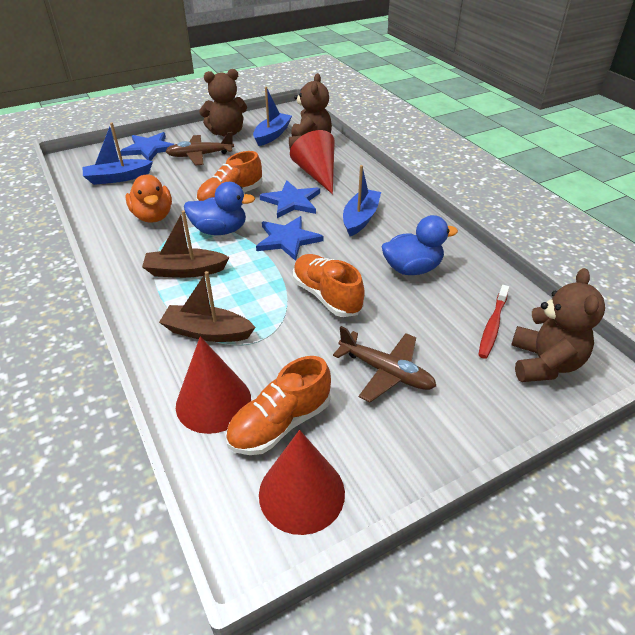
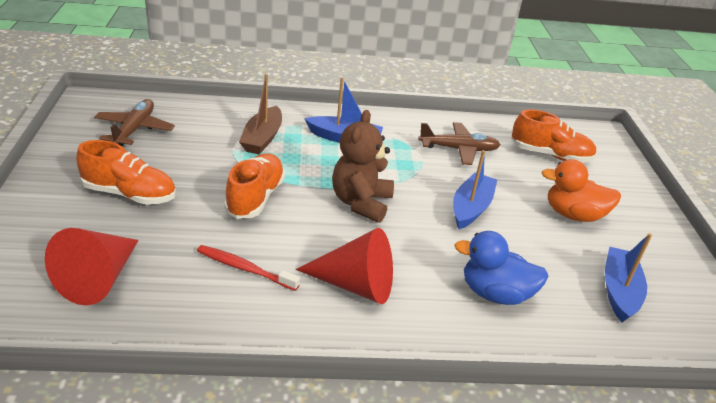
blue duck: 2 -> 1
blue star: 3 -> 0
brown boat: 2 -> 1
brown teddy bear: 3 -> 1
red cone: 3 -> 2

